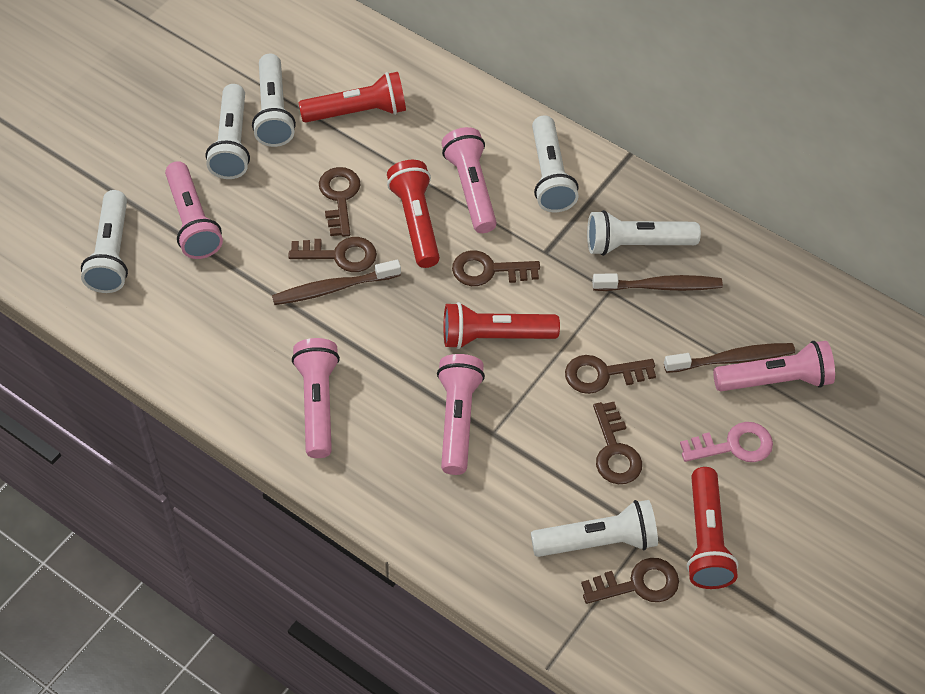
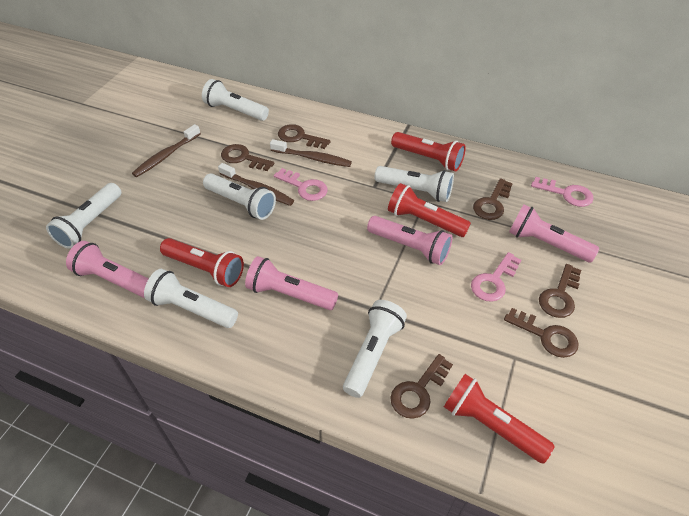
pink flashlight: 5 -> 4
pink key: 1 -> 3

